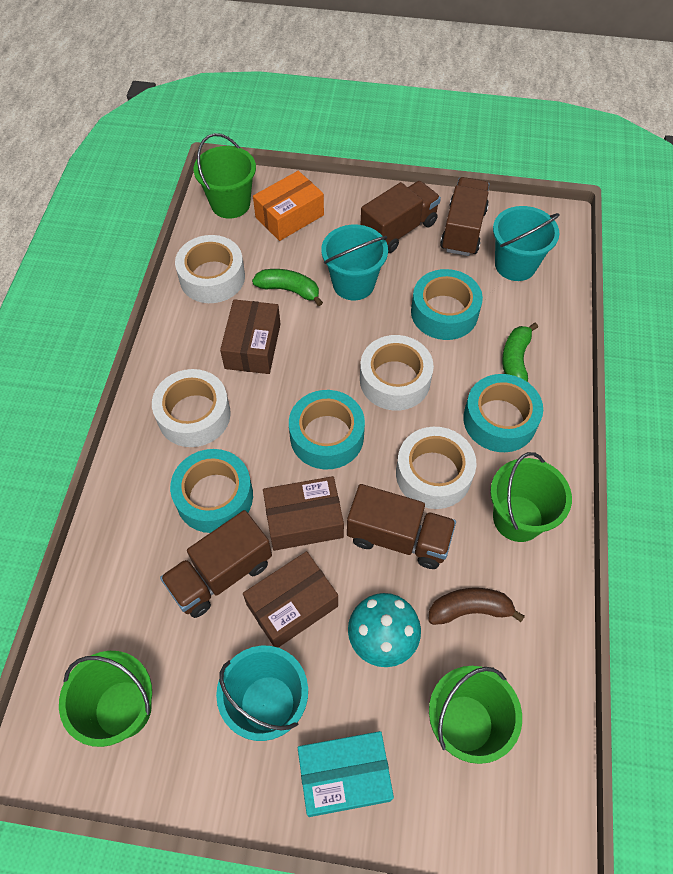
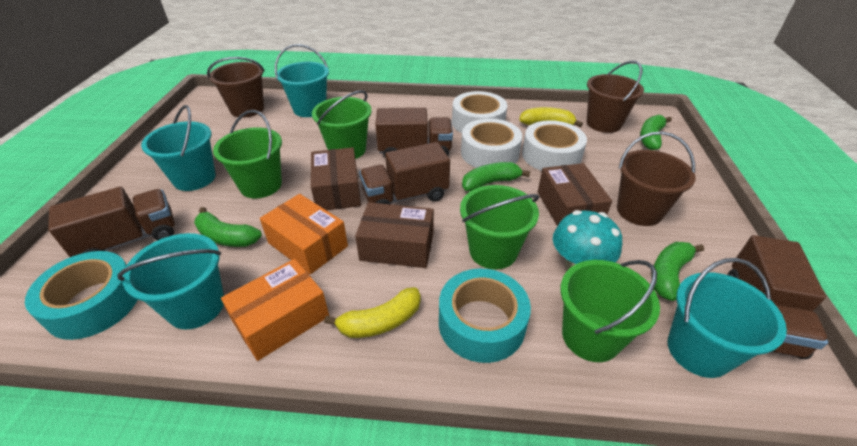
brown banana: 1 -> 0
brown bucket: 0 -> 3
green banana: 2 -> 4
orange box: 1 -> 2
turquoise box: 1 -> 0
turquoise bucket: 3 -> 4
turquoise tape: 4 -> 2
white tape: 4 -> 3
yellow banana: 0 -> 2

